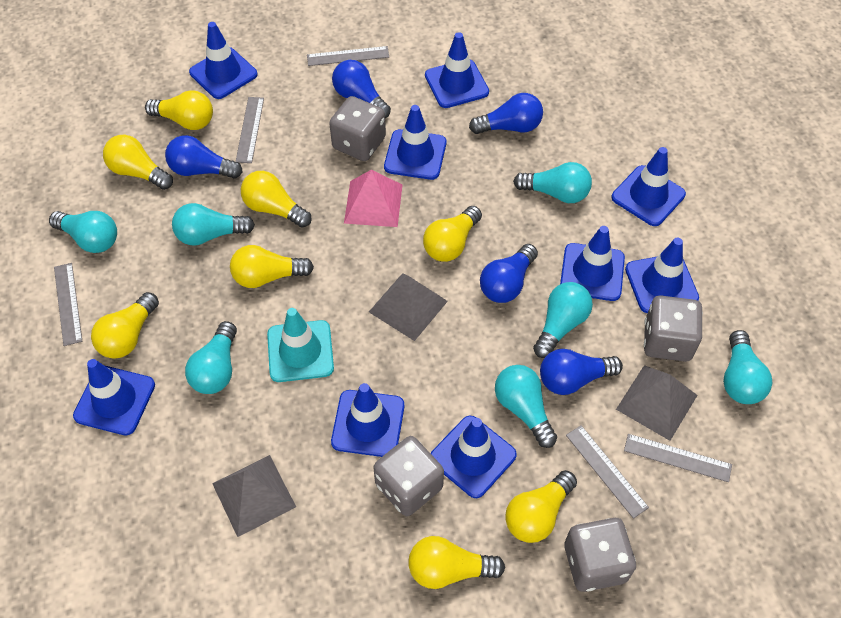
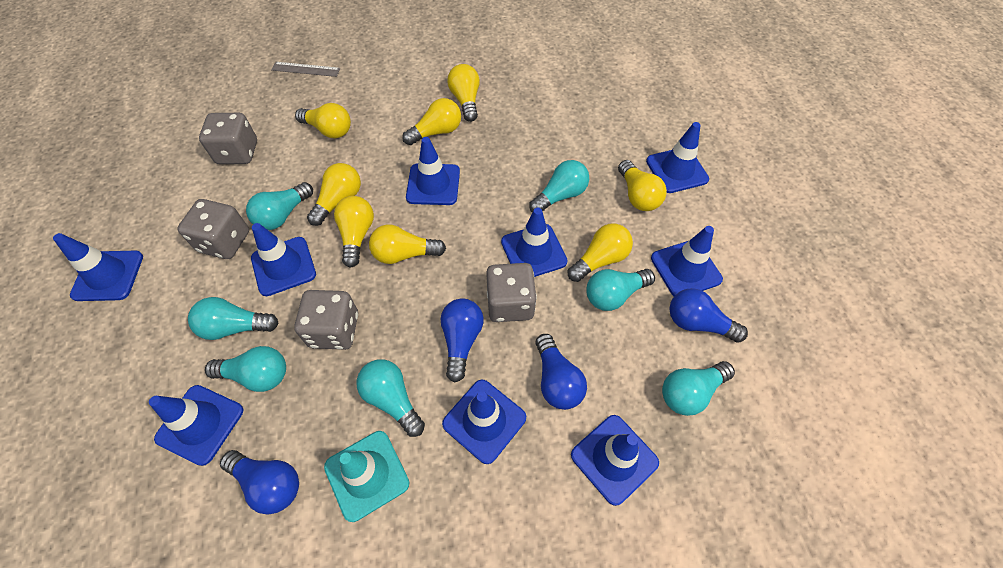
blue light bulb: 5 -> 4
grey pyramid: 3 -> 0
grey ruler: 5 -> 1
pink pyramid: 1 -> 0

